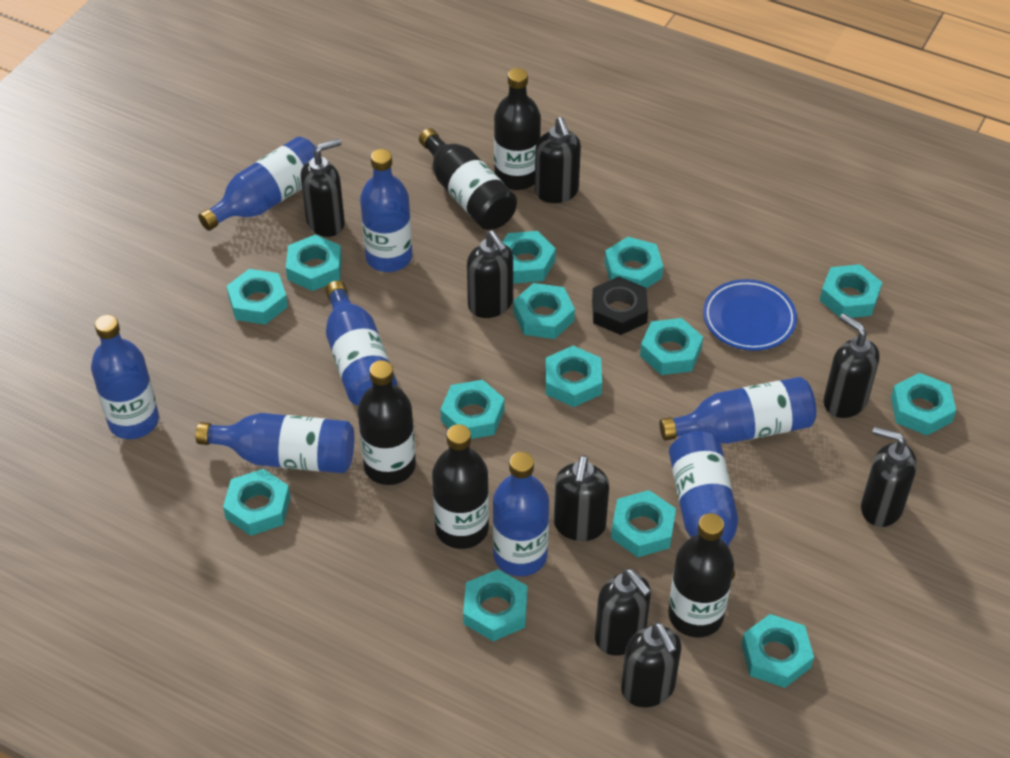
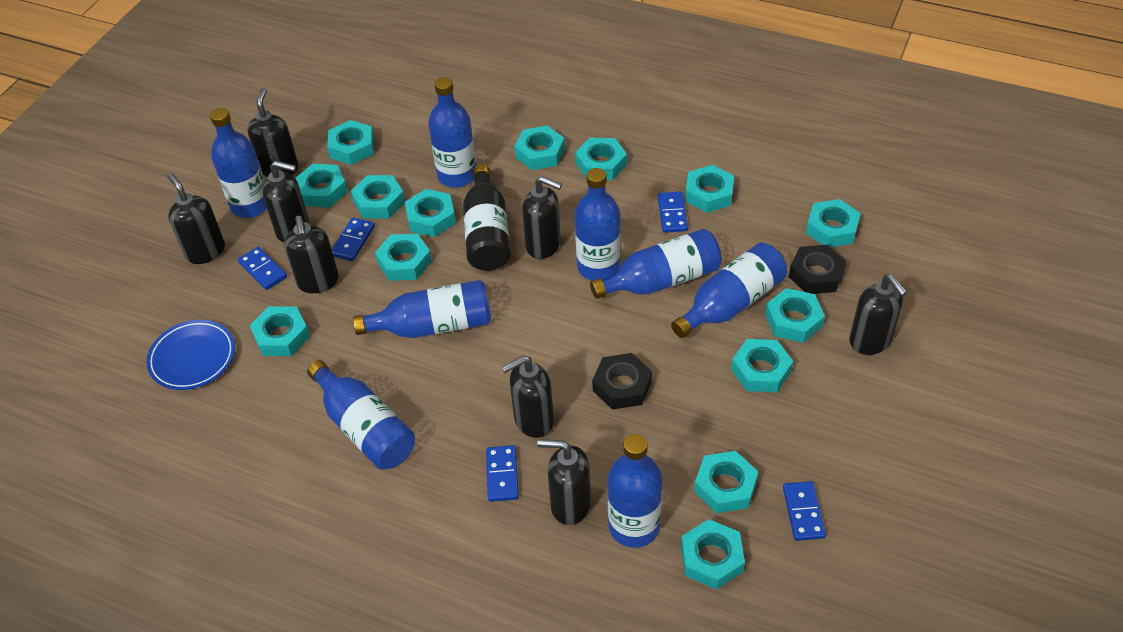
black bottle: 5 -> 1
black nut: 1 -> 2
blue domino: 0 -> 5

